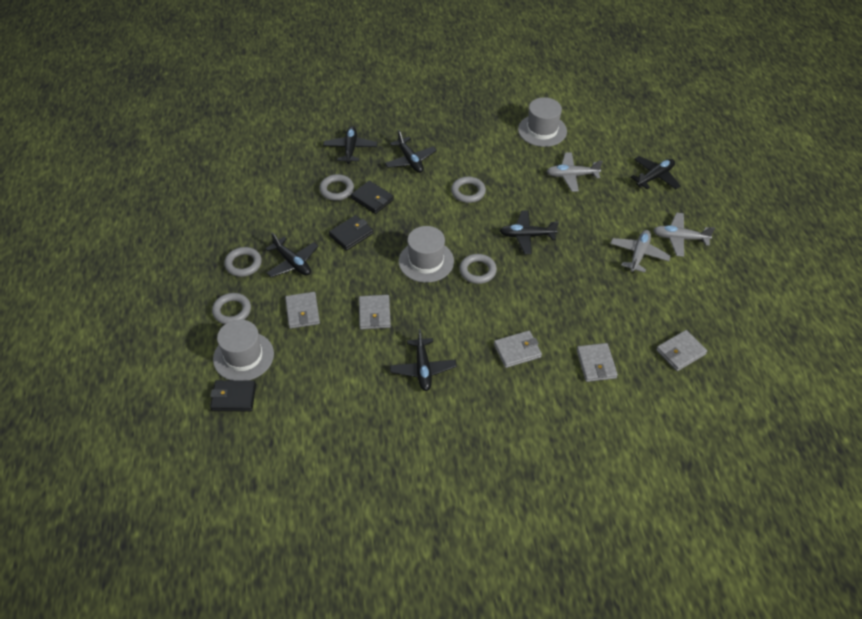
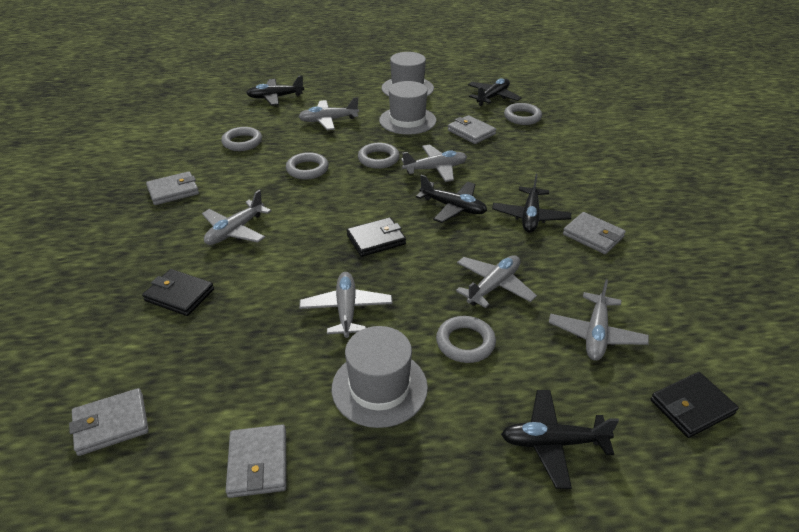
black plane: 6 -> 5
grey plane: 3 -> 6

